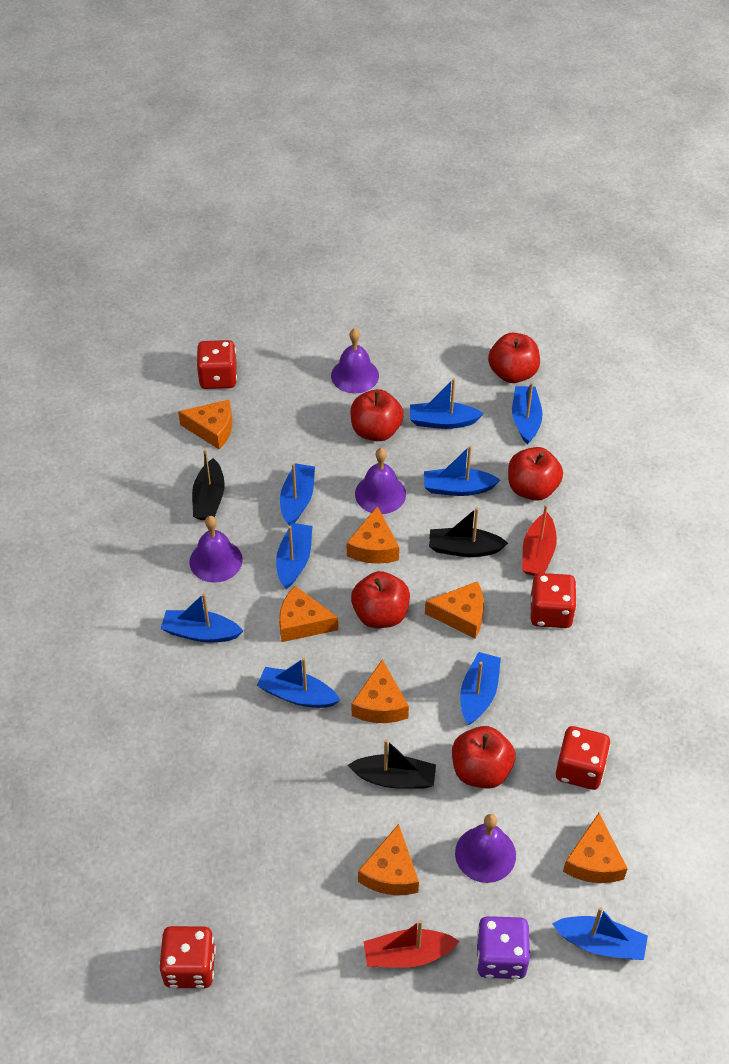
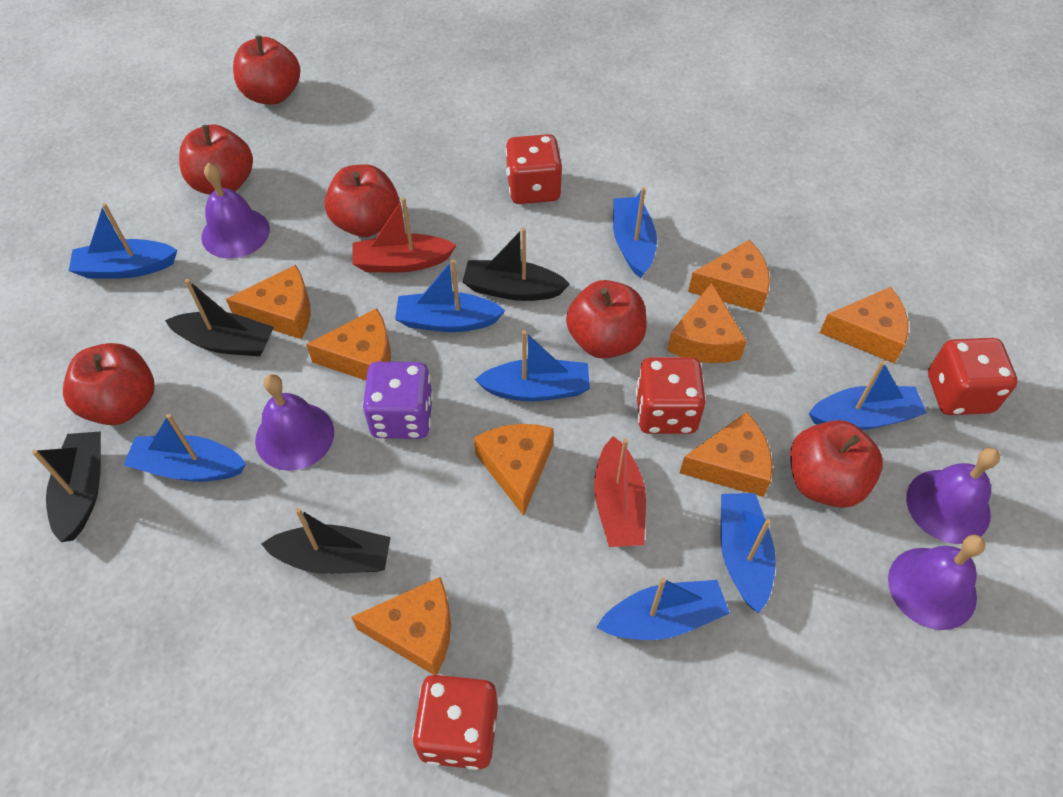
black boat: 3 -> 4
blue boat: 9 -> 8
orange cheese: 7 -> 8
red apple: 5 -> 6

